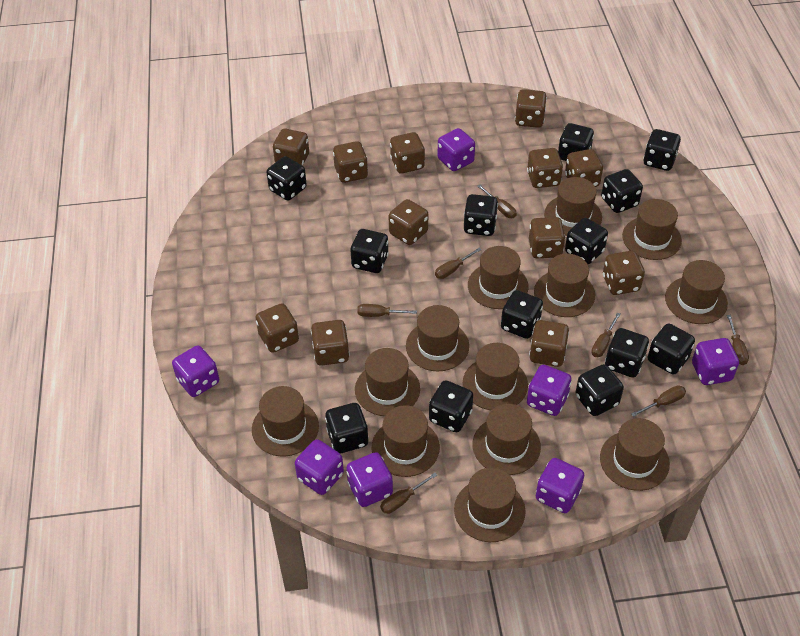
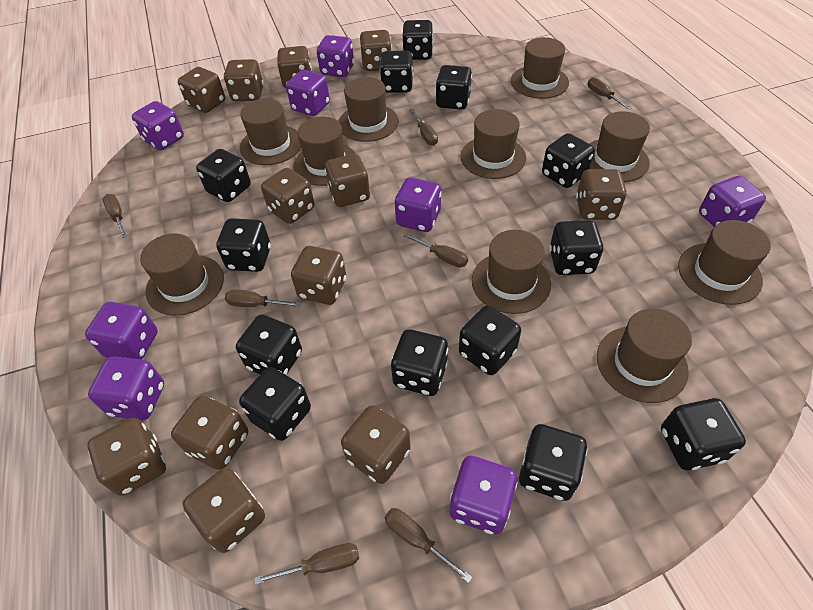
brown hat: 13 -> 10
purple dice: 7 -> 8

